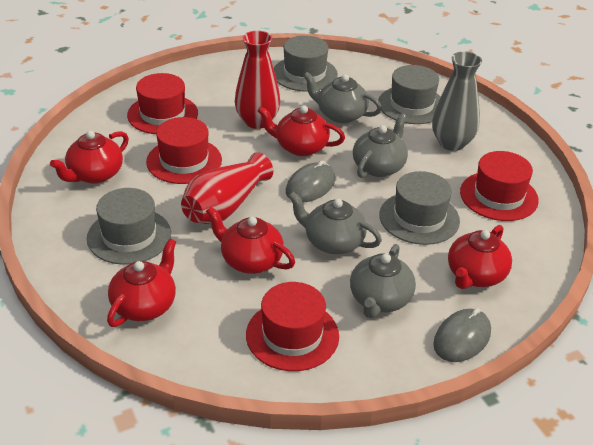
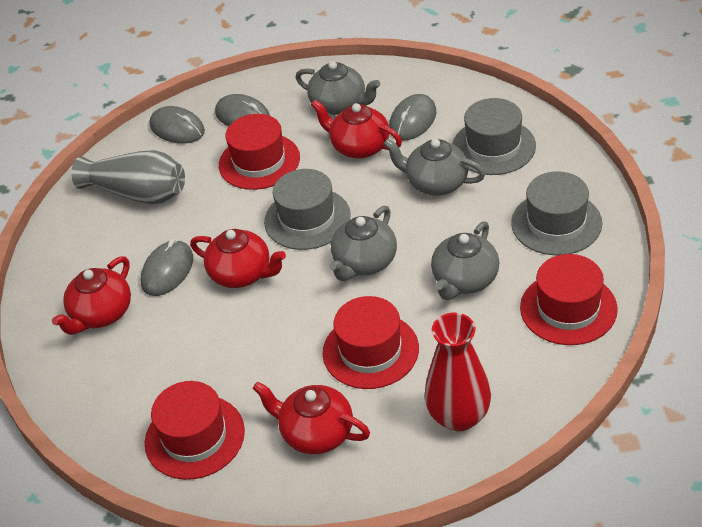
grey hat: 4 -> 3
grey mouse: 2 -> 4
red teapot: 5 -> 4
red vase: 2 -> 1

